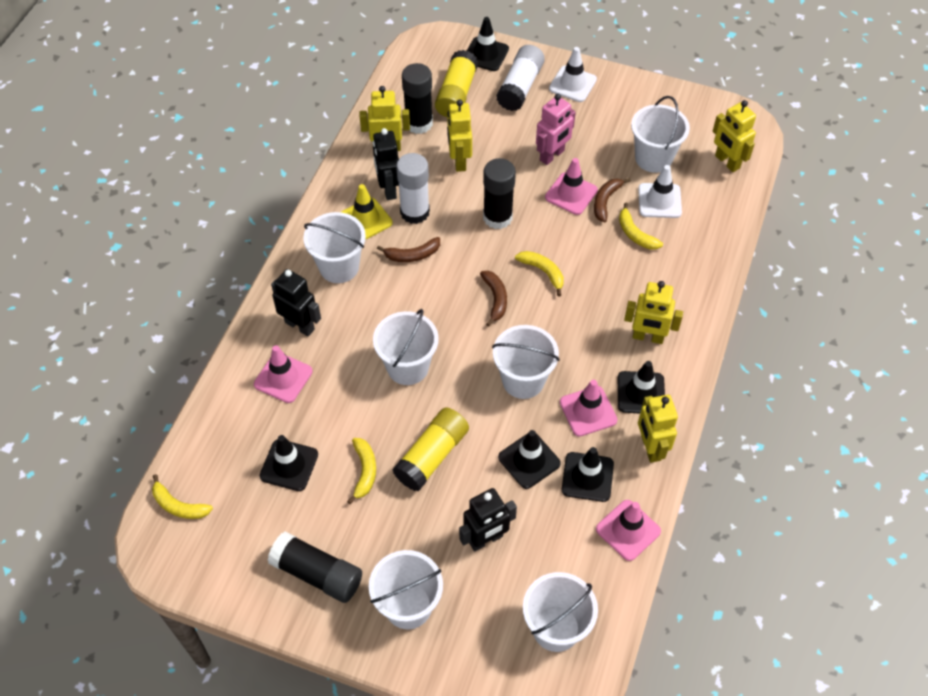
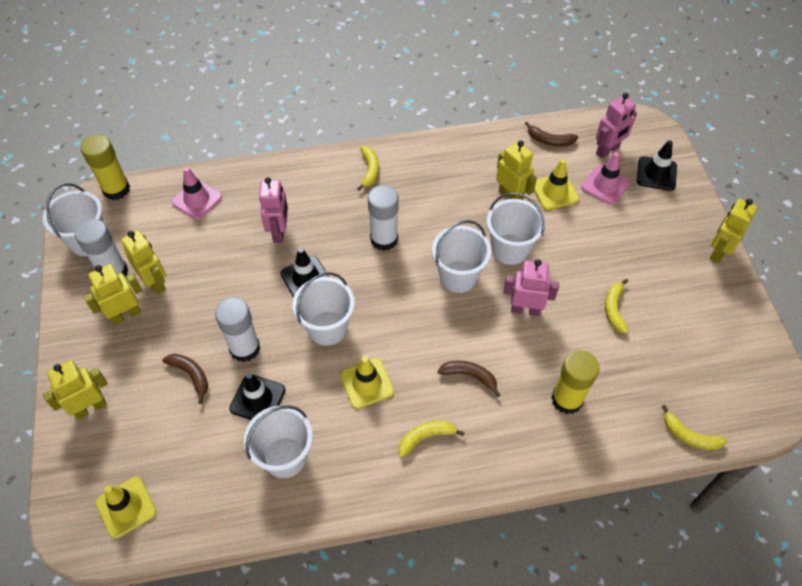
black glue stick: 3 -> 0
black robot: 3 -> 0
black traffic cone: 5 -> 3
pink robot: 1 -> 3
pink traffic cone: 4 -> 2
white bucket: 6 -> 5
white glue stick: 2 -> 3
white traffic cone: 2 -> 0
yellow traffic cone: 1 -> 3

